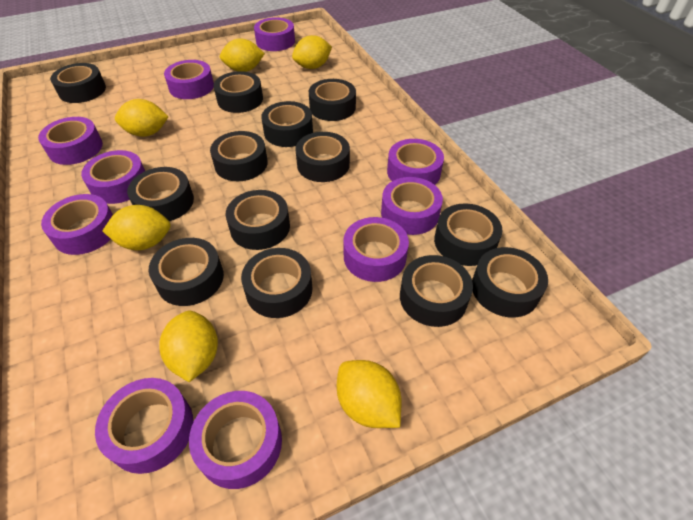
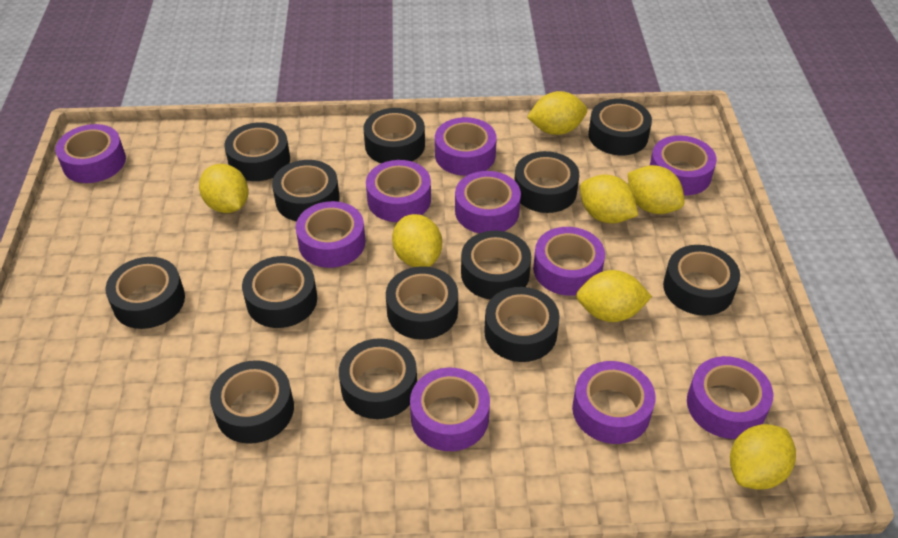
yellow lemon: 6 -> 7

